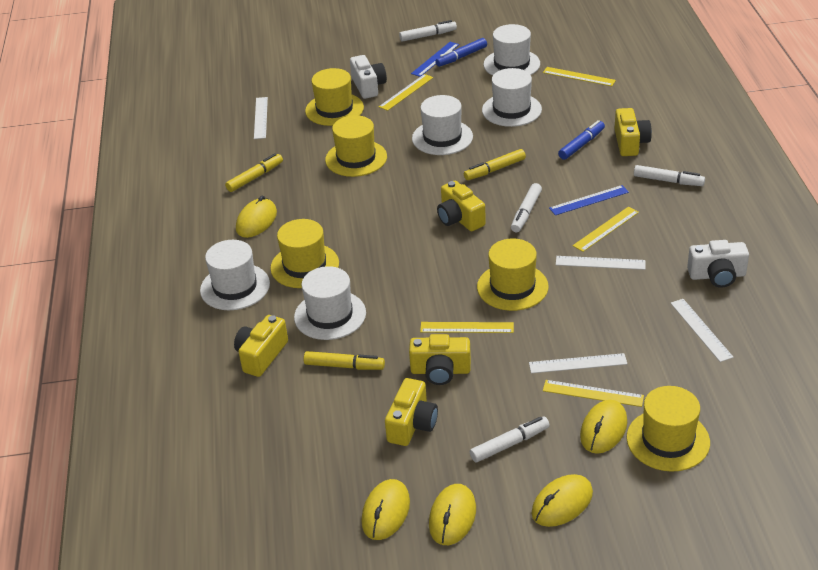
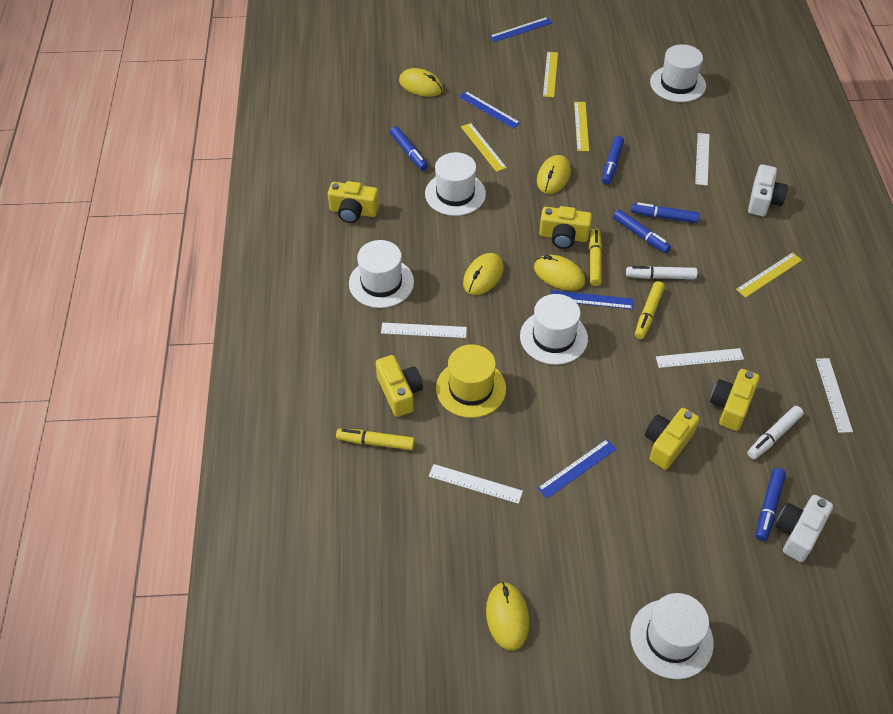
blue marker: 2 -> 5
blue ruler: 2 -> 4
white marker: 4 -> 2
white ruler: 4 -> 5
yellow hat: 5 -> 1
yellow ruler: 5 -> 4

